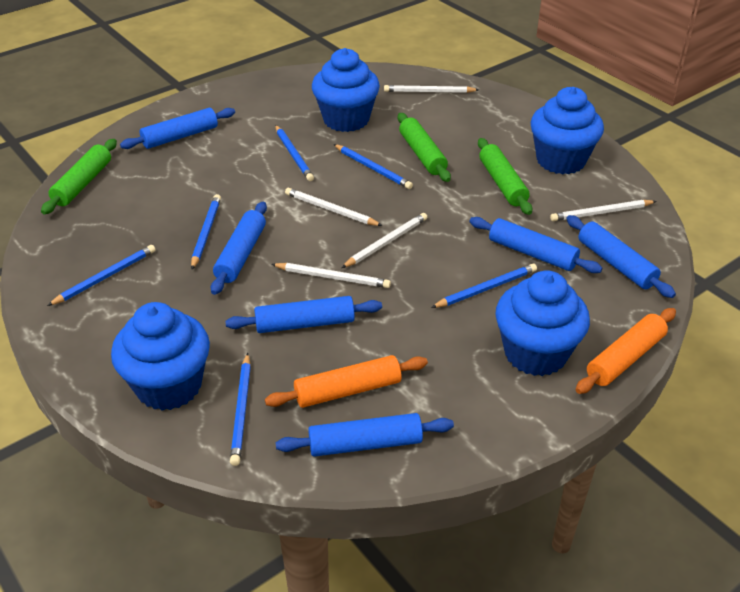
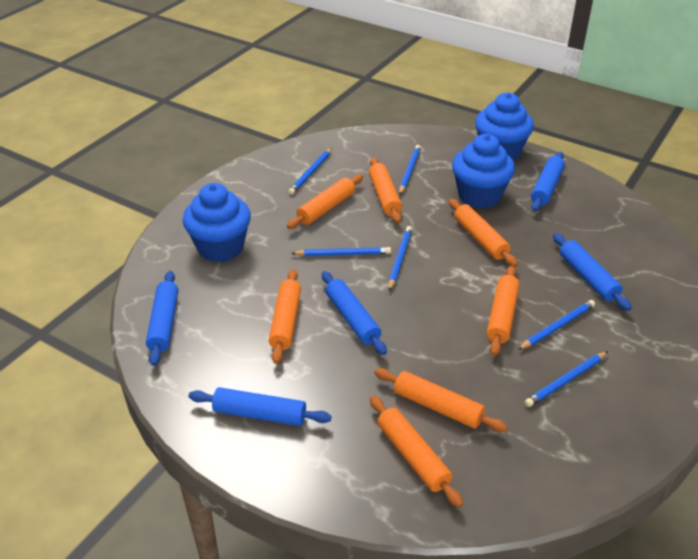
blue cupcake: 4 -> 3
blue rolling pin: 6 -> 5
green rolling pin: 3 -> 0
orange rolling pin: 2 -> 7
white pencil: 5 -> 0

